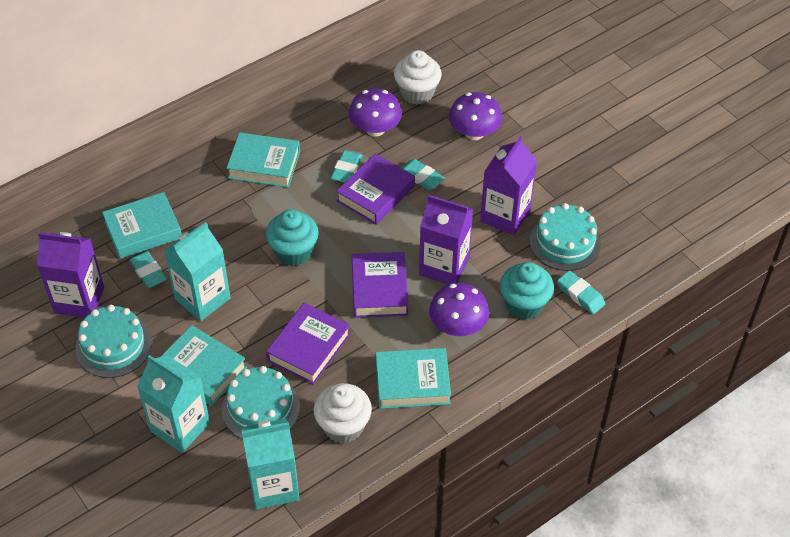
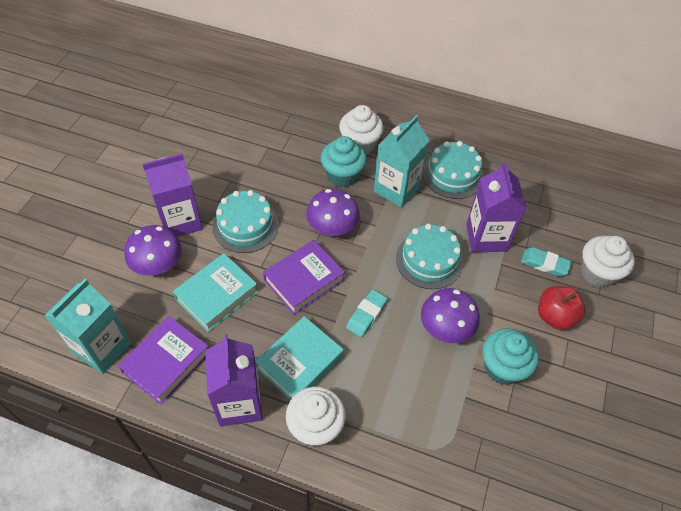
purple book: 3 -> 2
red apple: 0 -> 1
turquoise book: 4 -> 2
turquoise carton: 3 -> 2
turquoise eraser: 4 -> 2
white cupcake: 2 -> 3

